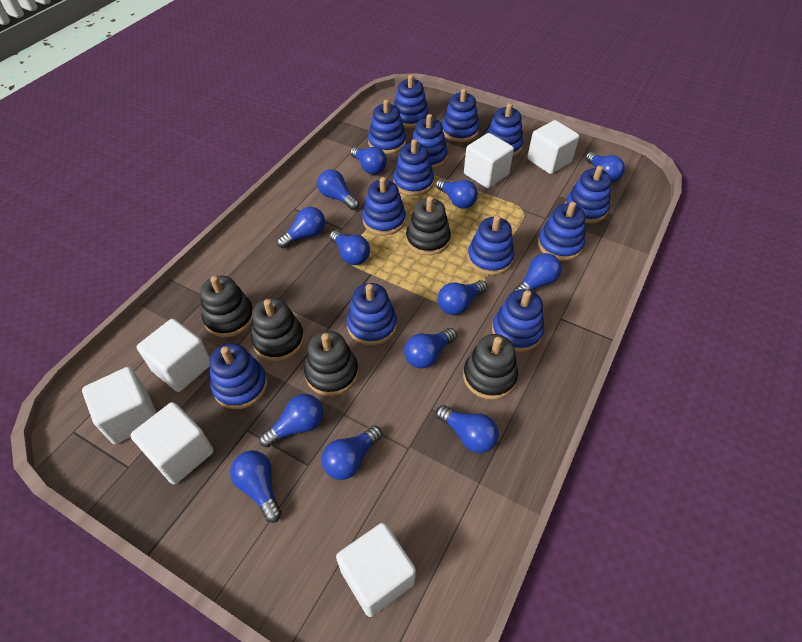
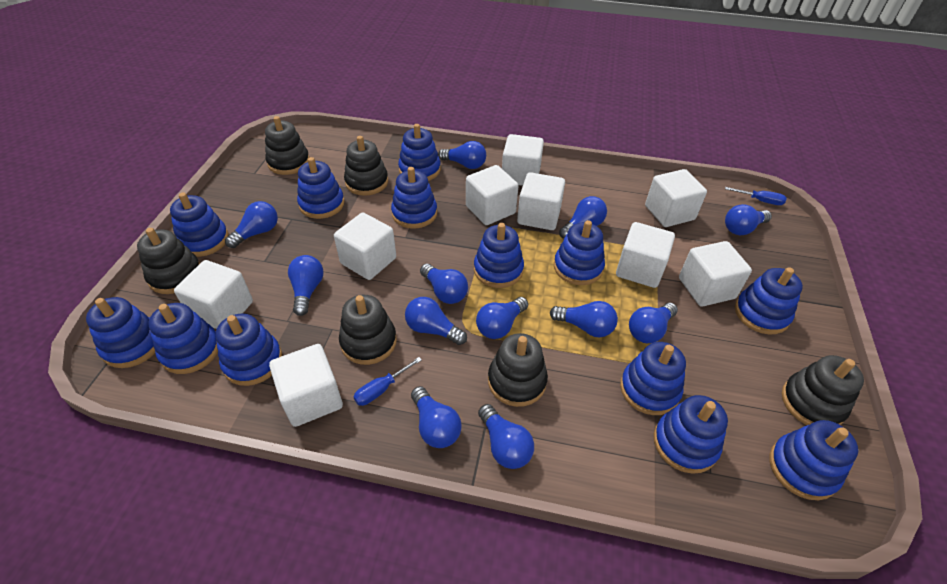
black stacking toy: 5 -> 6
blue light bulb: 13 -> 12
blue screwdriver: 0 -> 2
white cube: 6 -> 9

